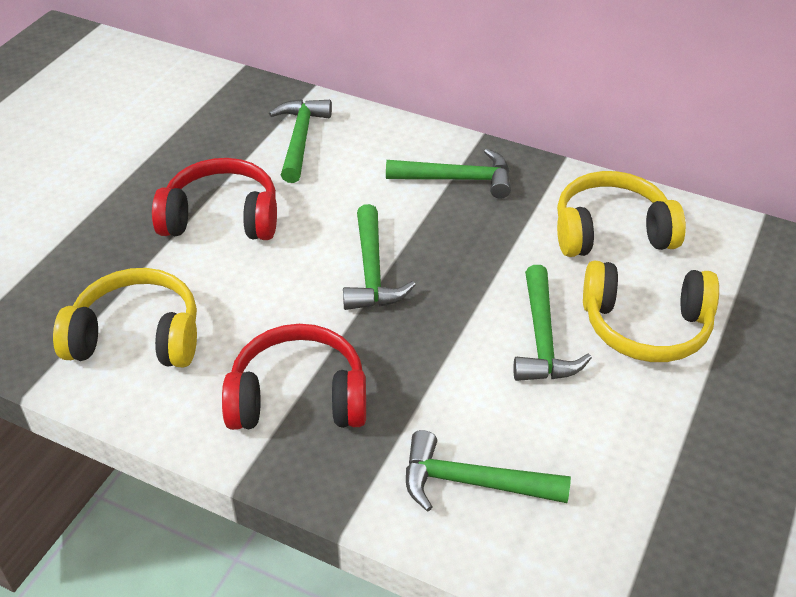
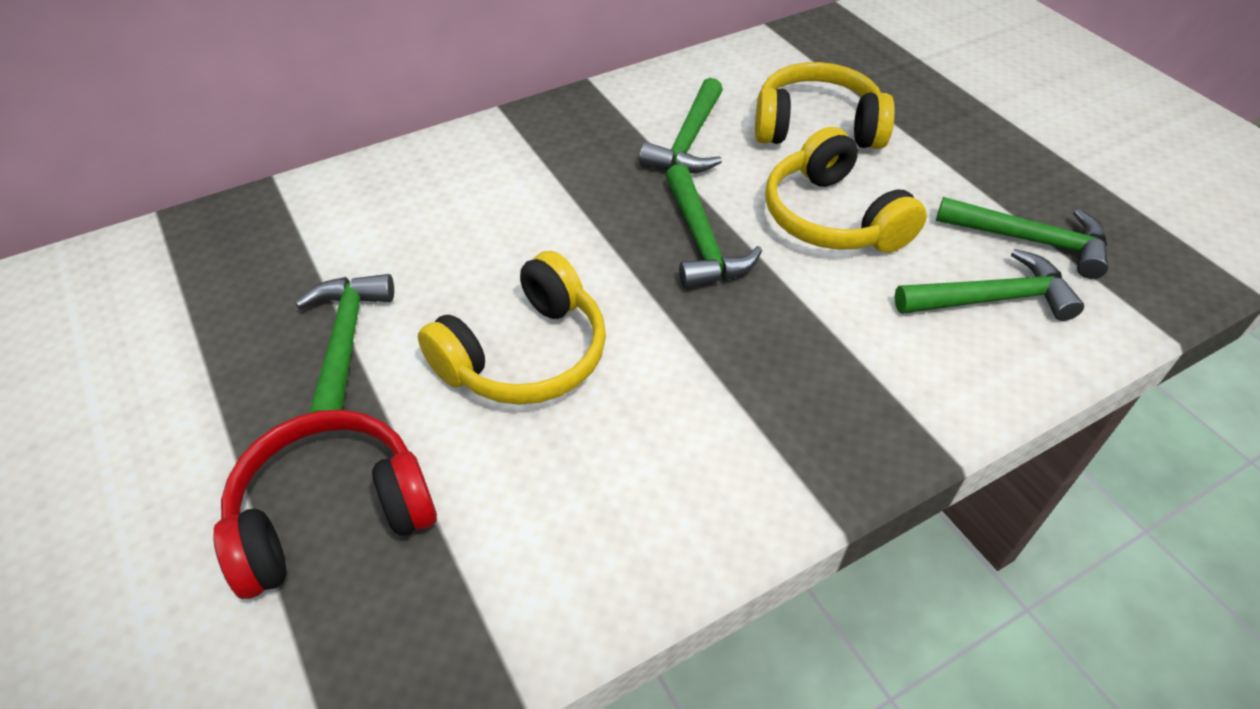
red headphones: 2 -> 1

